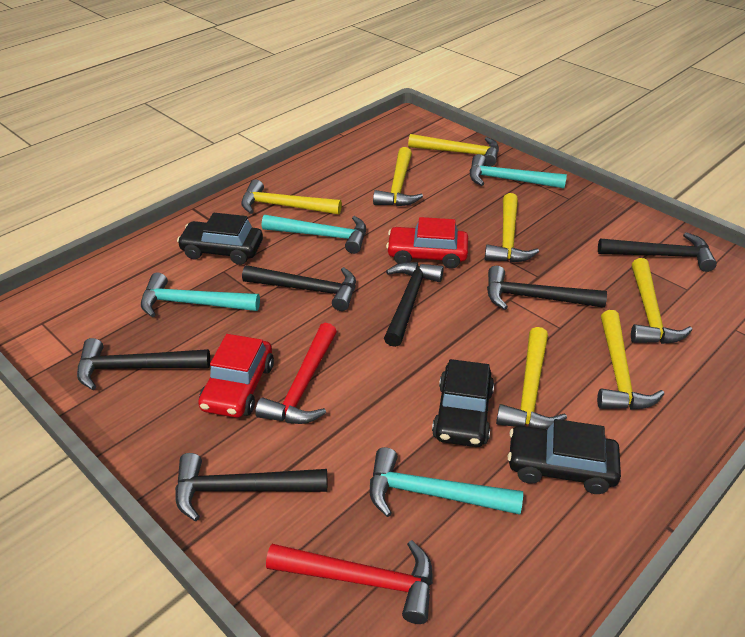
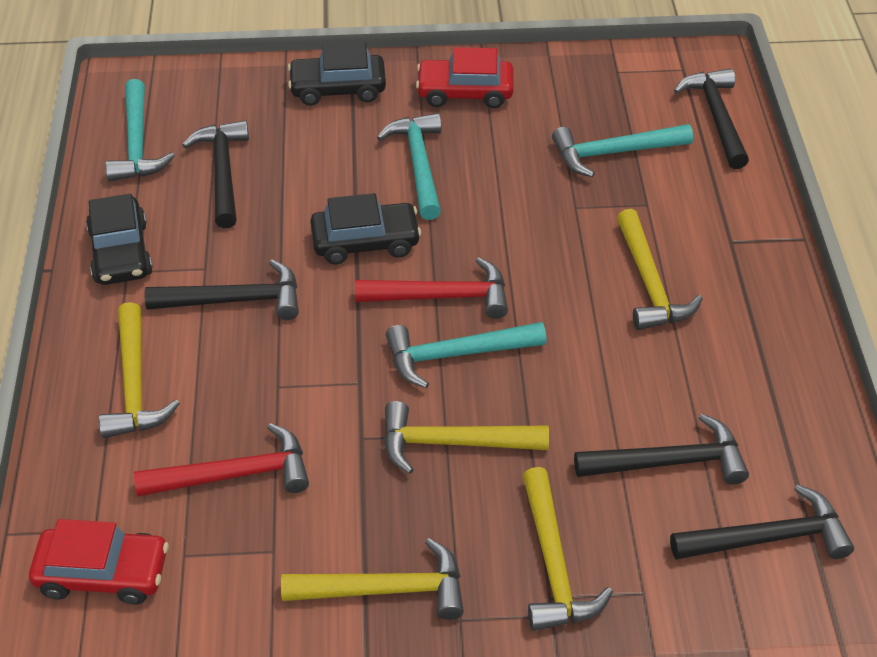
black hammer: 6 -> 5
yellow hammer: 7 -> 5

